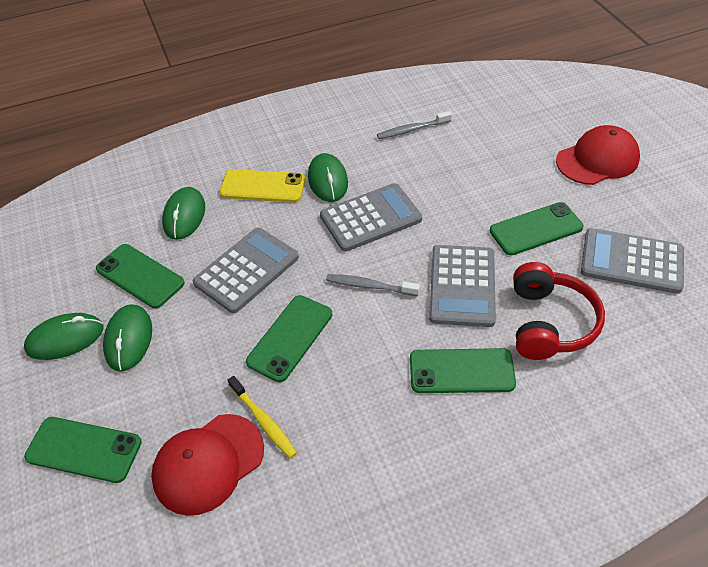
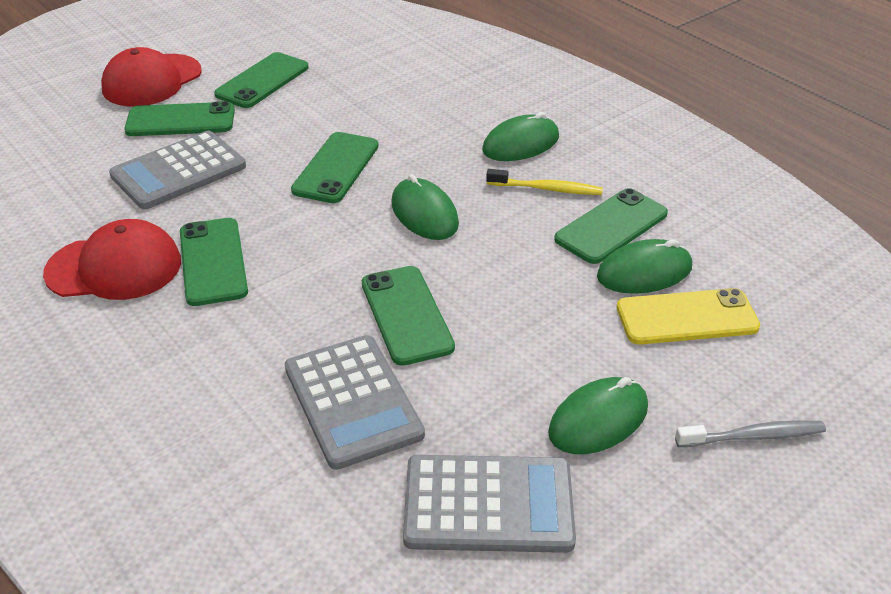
green phone: 5 -> 6
grey calculator: 4 -> 3
grey toothbrush: 2 -> 1
red headphones: 1 -> 0

